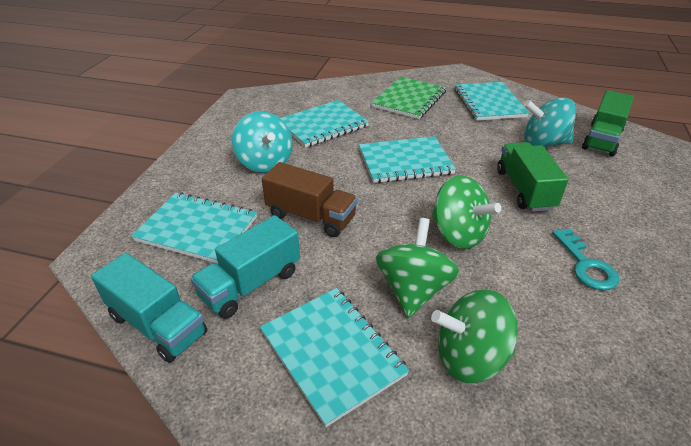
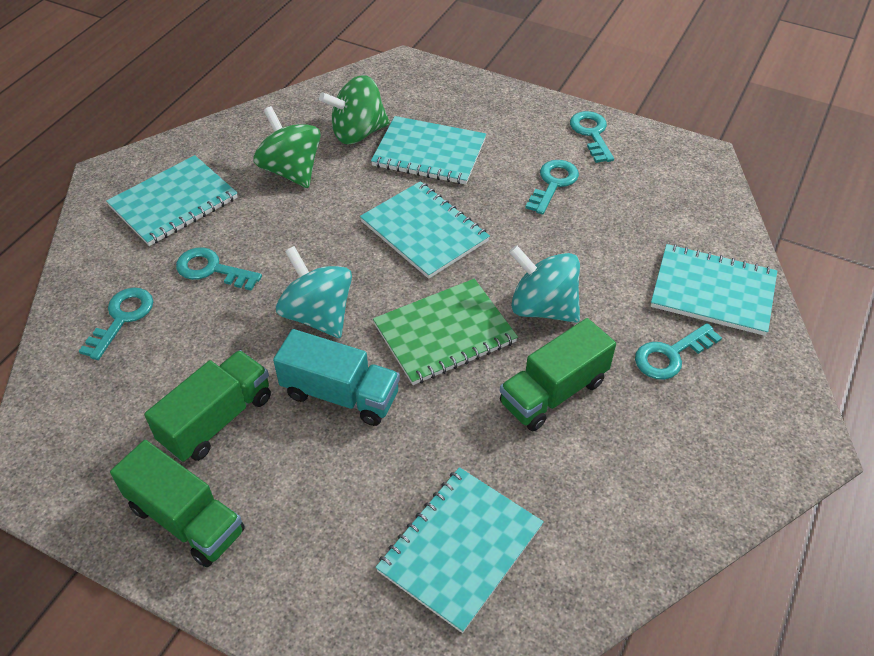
brown truck: 1 -> 0
green spinning top: 3 -> 2
green truck: 2 -> 3
turquoise key: 1 -> 5
turquoise truck: 2 -> 1

